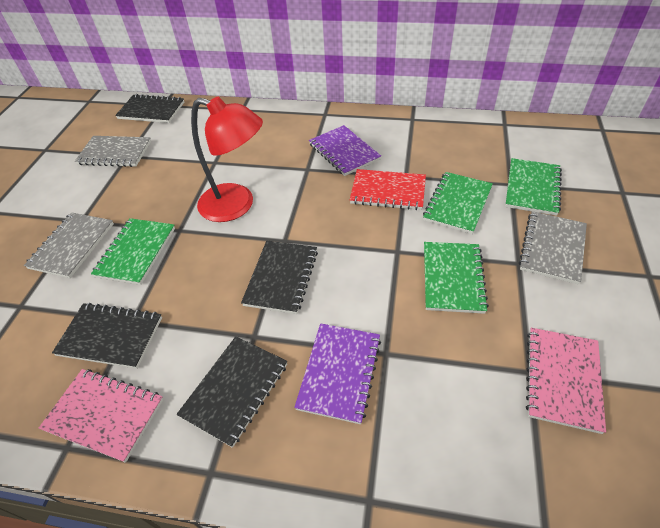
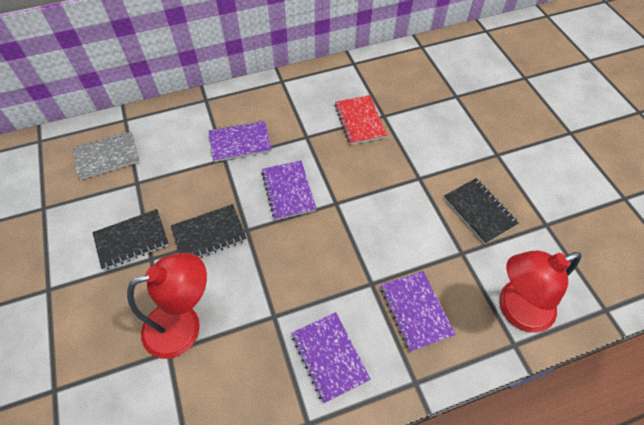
black notebook: 4 -> 3
green notebook: 4 -> 0
grey notebook: 3 -> 1
pink notebook: 2 -> 0
purple notebook: 2 -> 4
red lamp: 1 -> 2

